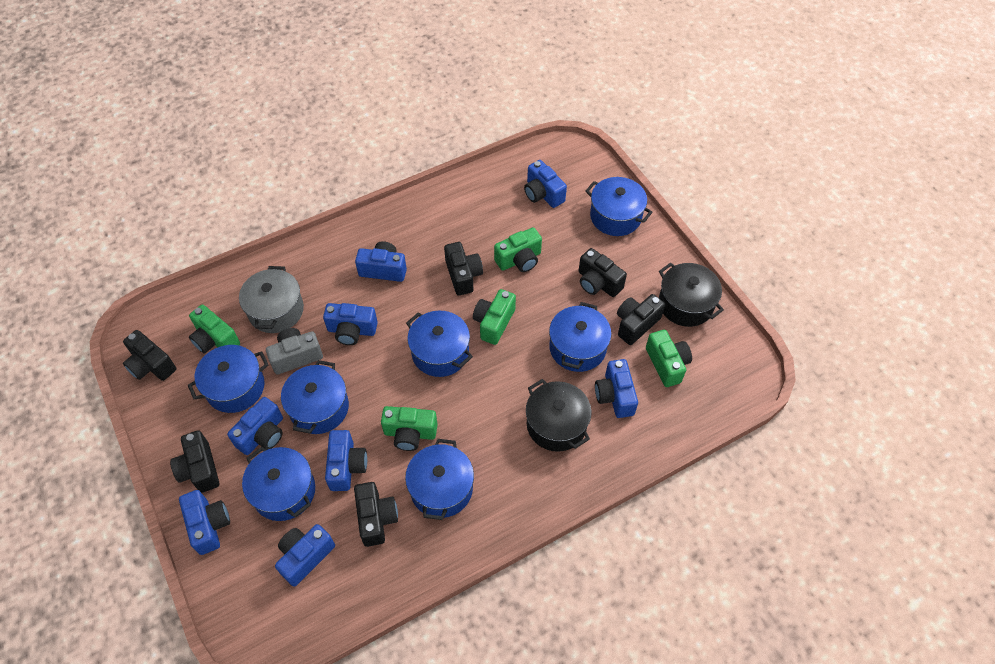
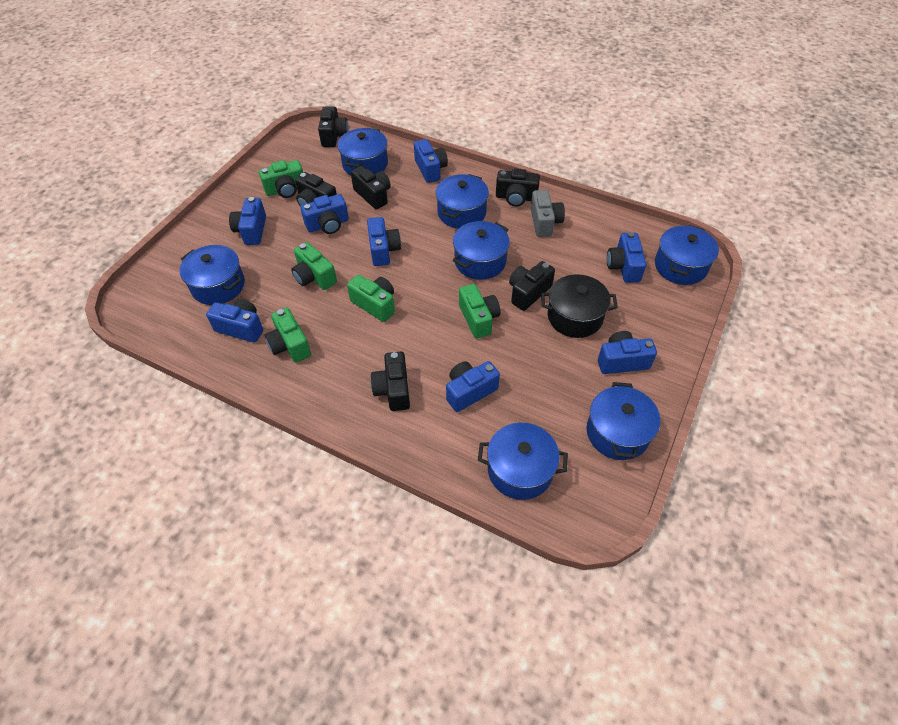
black pot: 2 -> 1
grey pot: 1 -> 0

